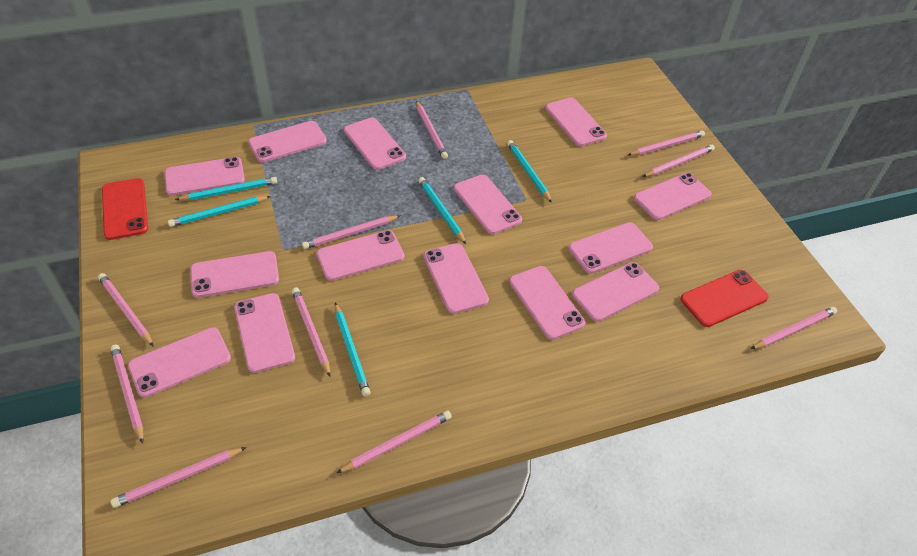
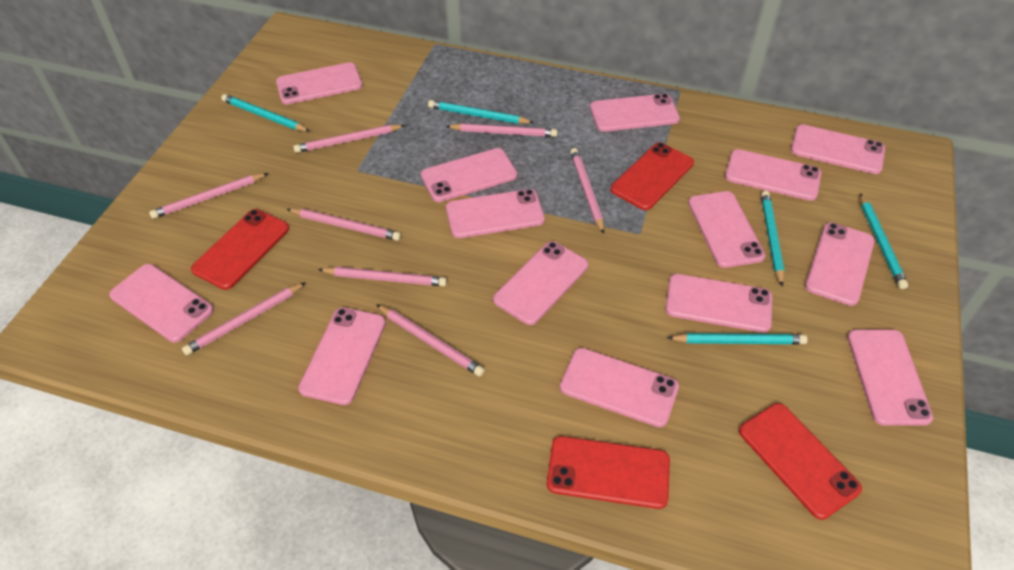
pink pencil: 10 -> 8
red phone: 2 -> 4

